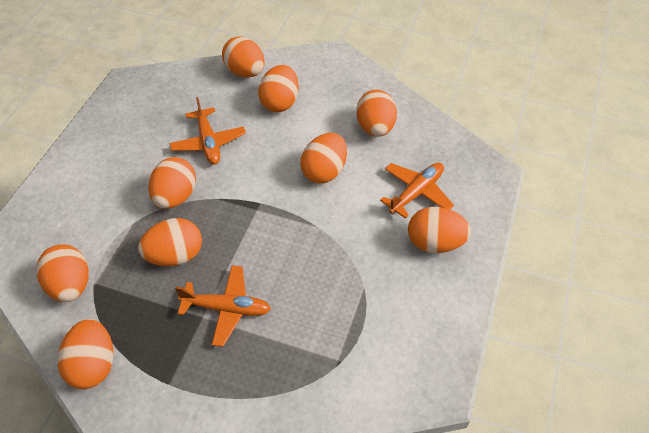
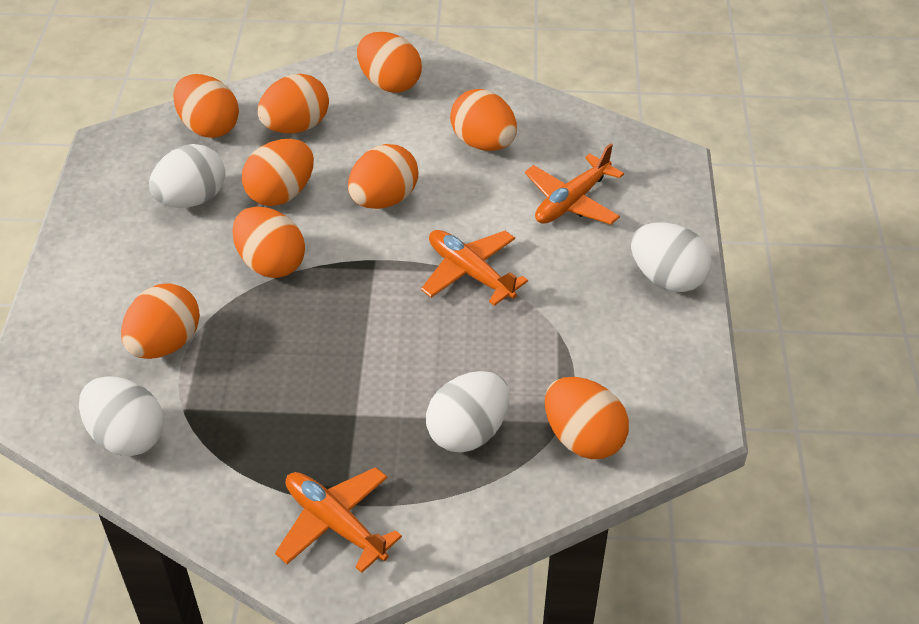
white egg: 0 -> 4

